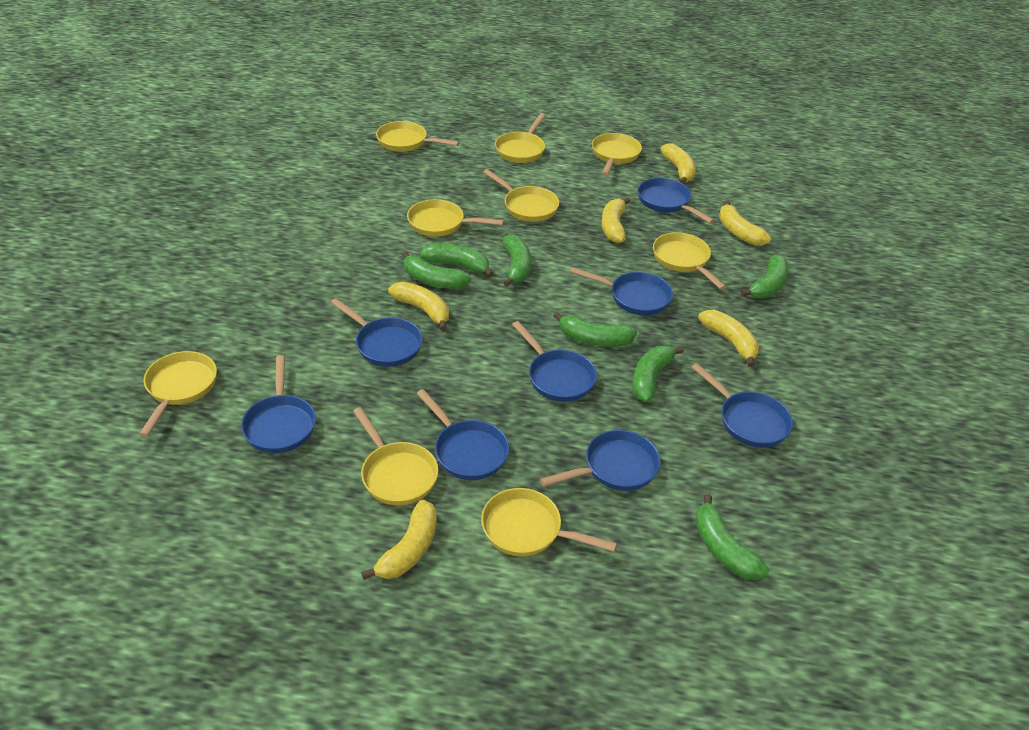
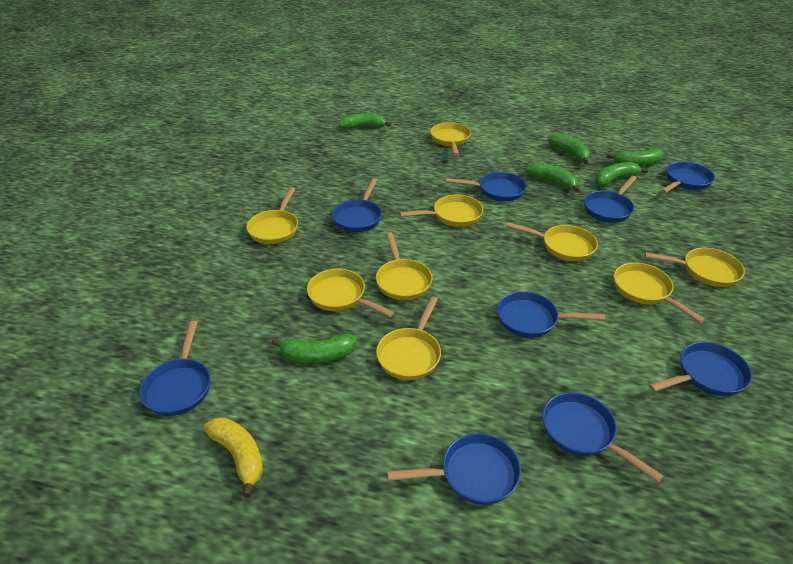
blue pan: 8 -> 9
green banana: 7 -> 6
yellow banana: 6 -> 1

